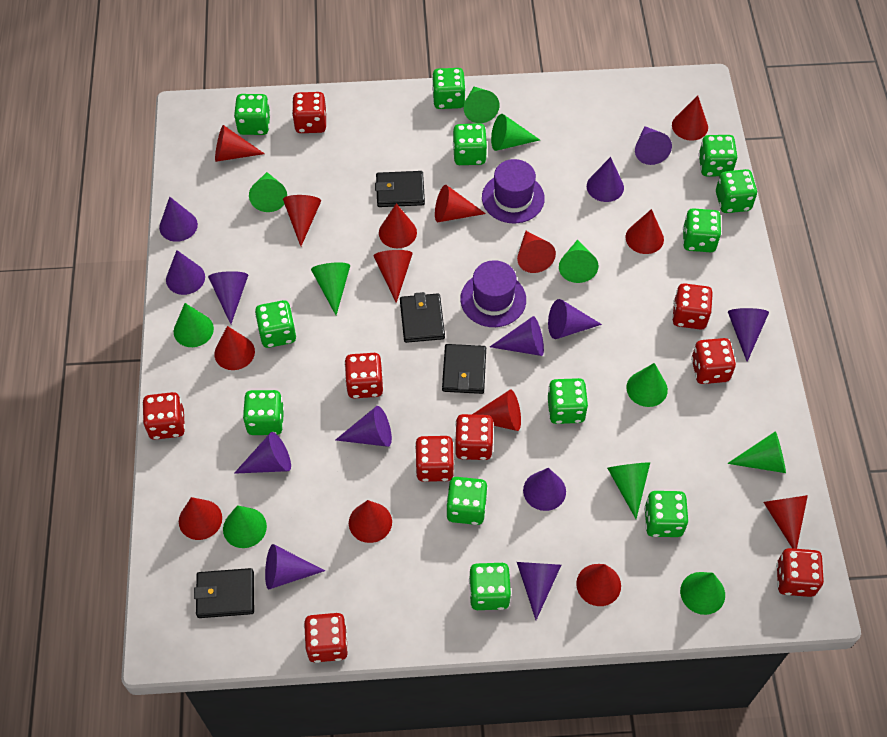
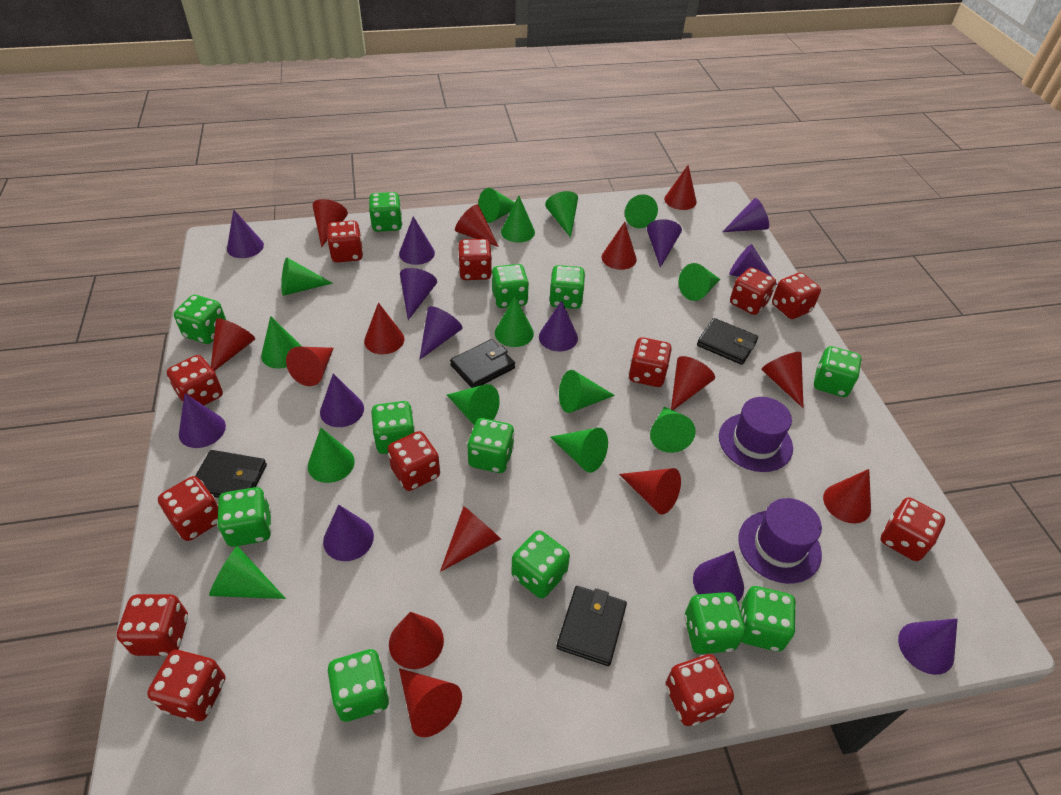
green cone: 11 -> 14
red dice: 9 -> 12

